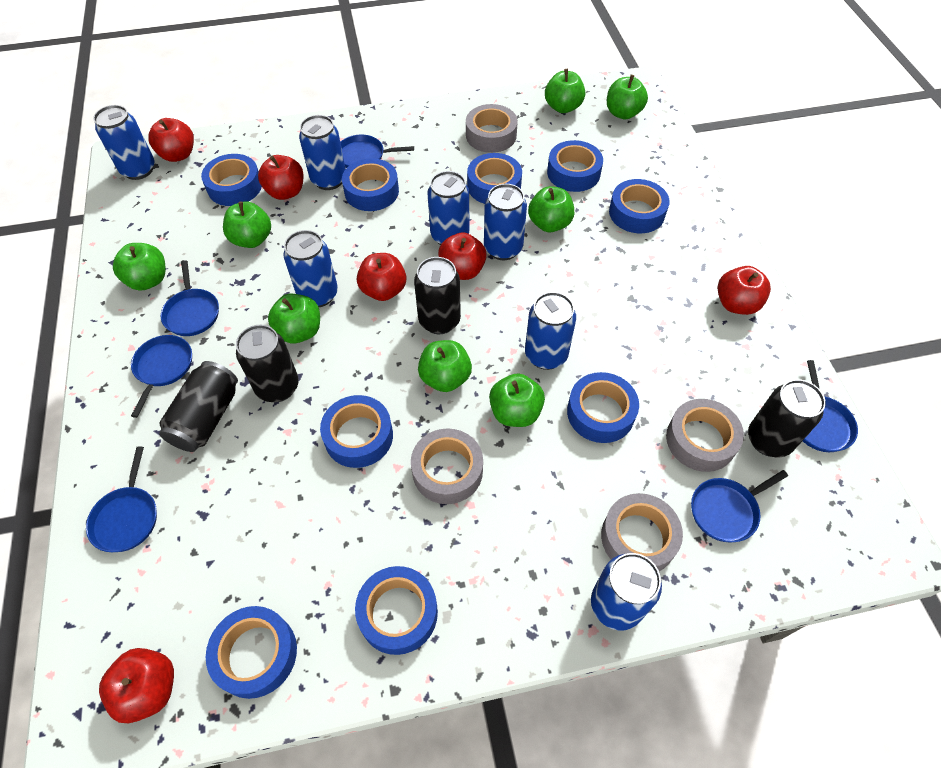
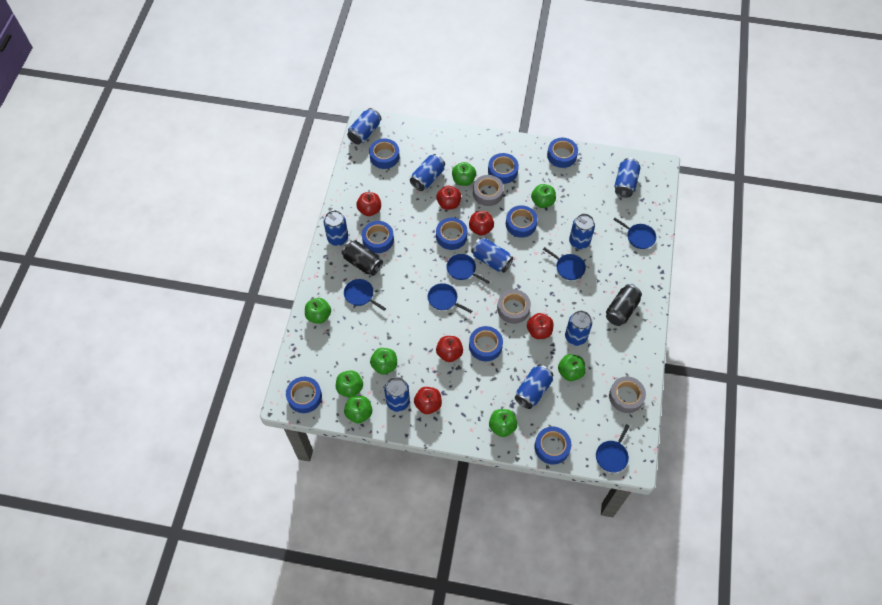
black can: 4 -> 2
blue can: 7 -> 9
grey tape: 4 -> 3

